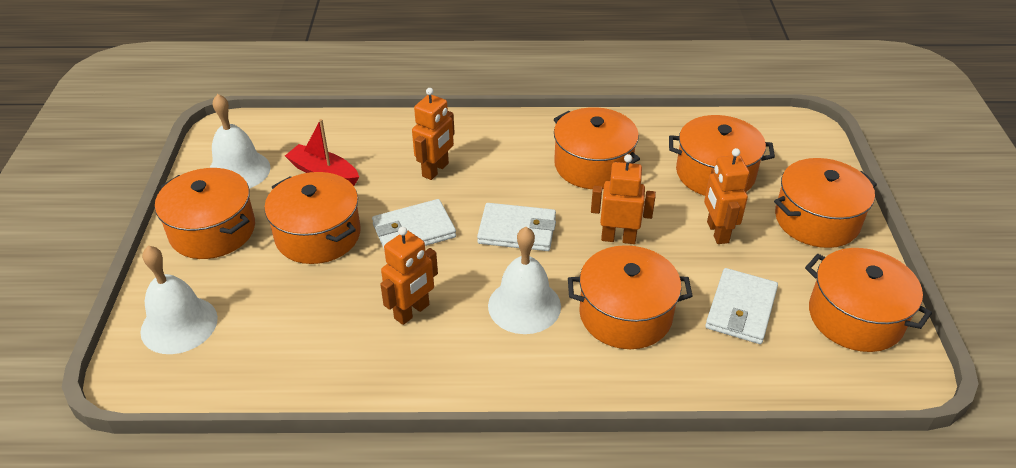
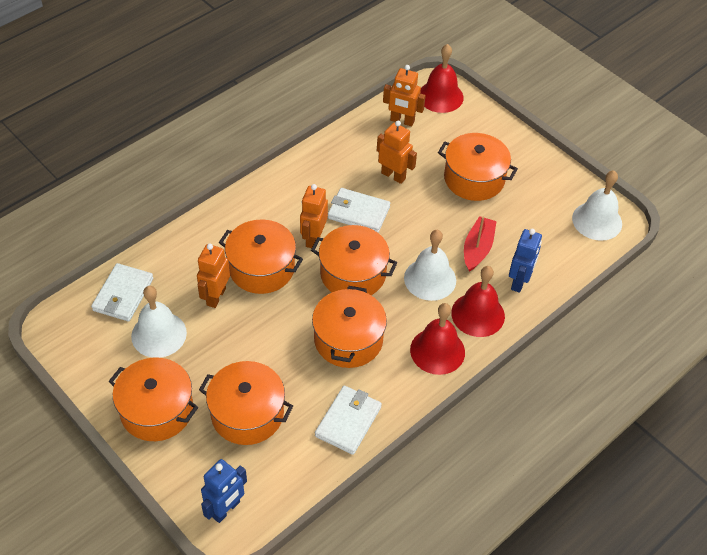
blue robot: 0 -> 2
orange pot: 7 -> 6
red bell: 0 -> 3

